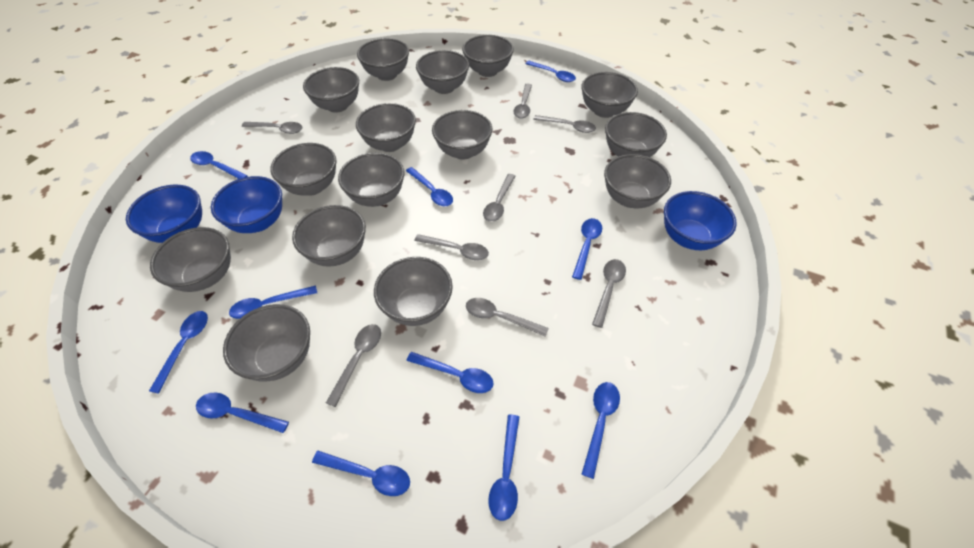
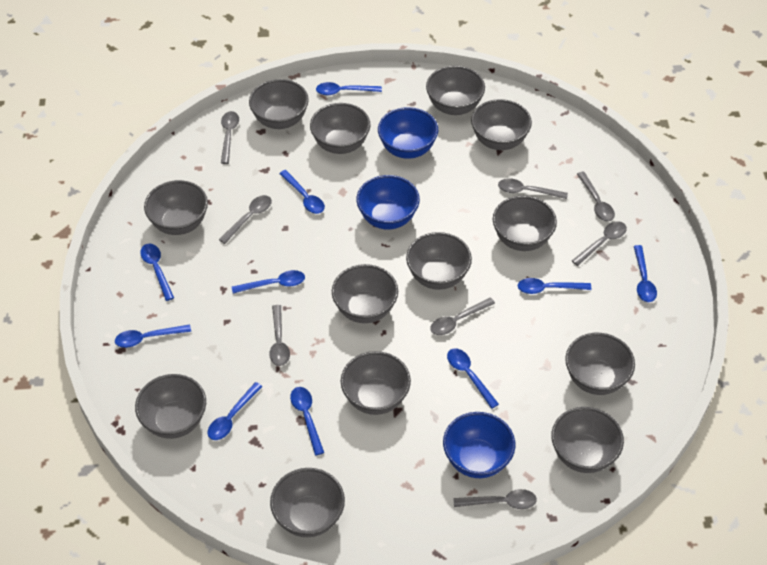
blue spoon: 11 -> 10
grey bowl: 15 -> 13

